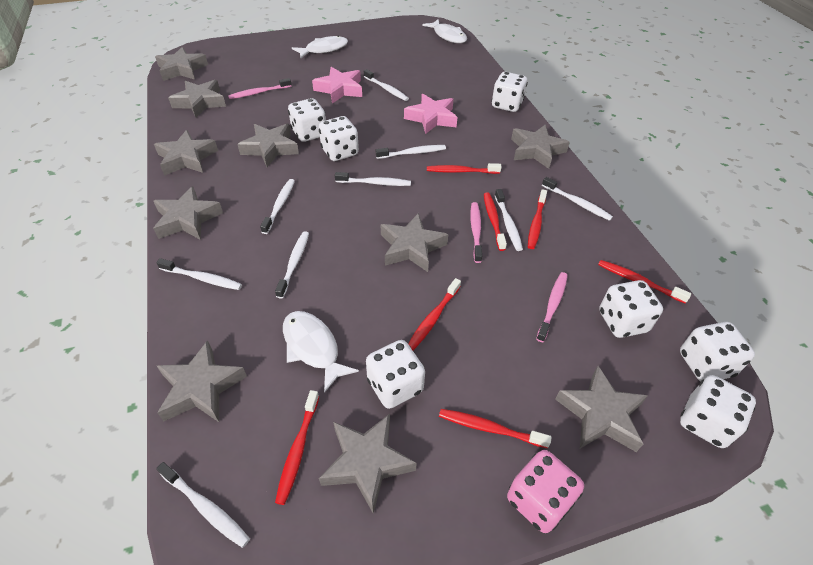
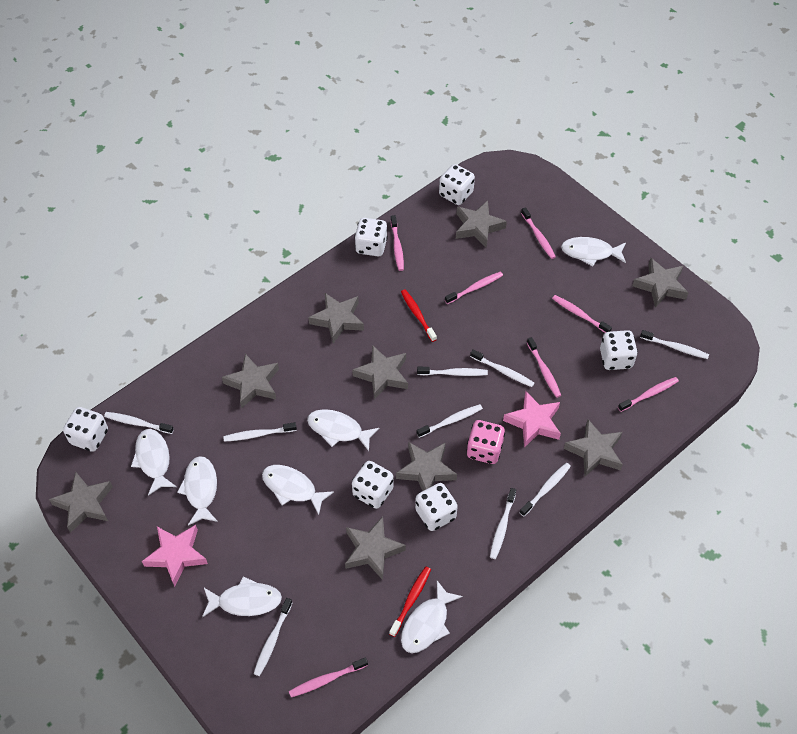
grey star: 10 -> 9
pink toothbrush: 3 -> 7
red toothbrush: 7 -> 2
white dice: 7 -> 6
white fish: 3 -> 7

